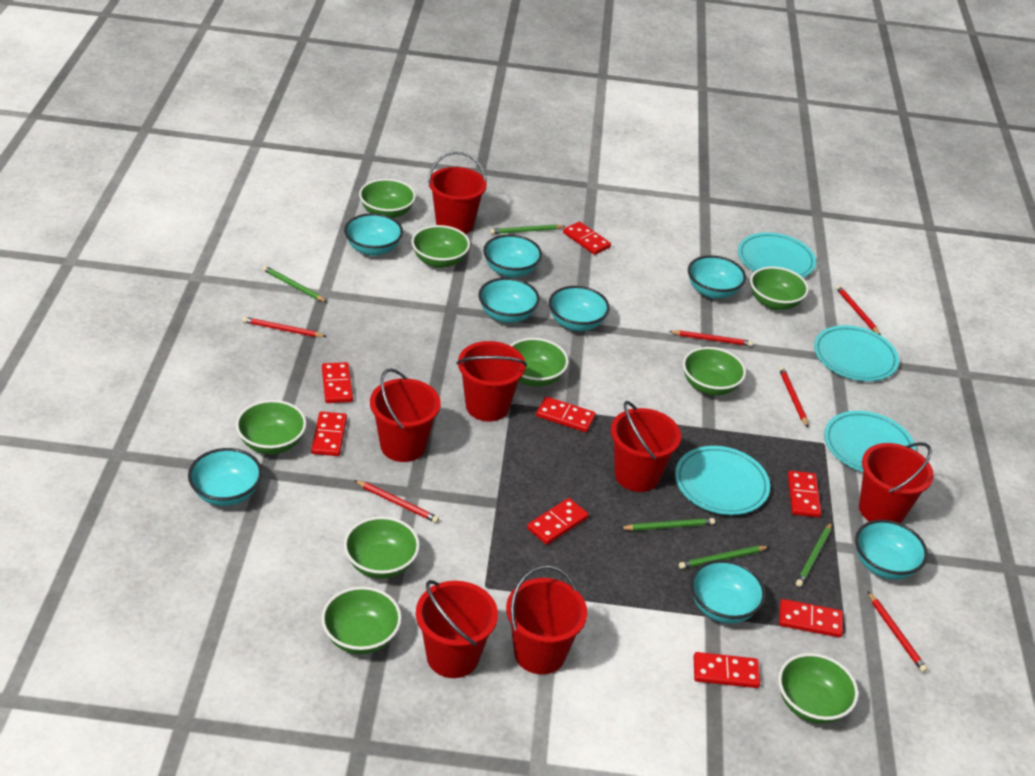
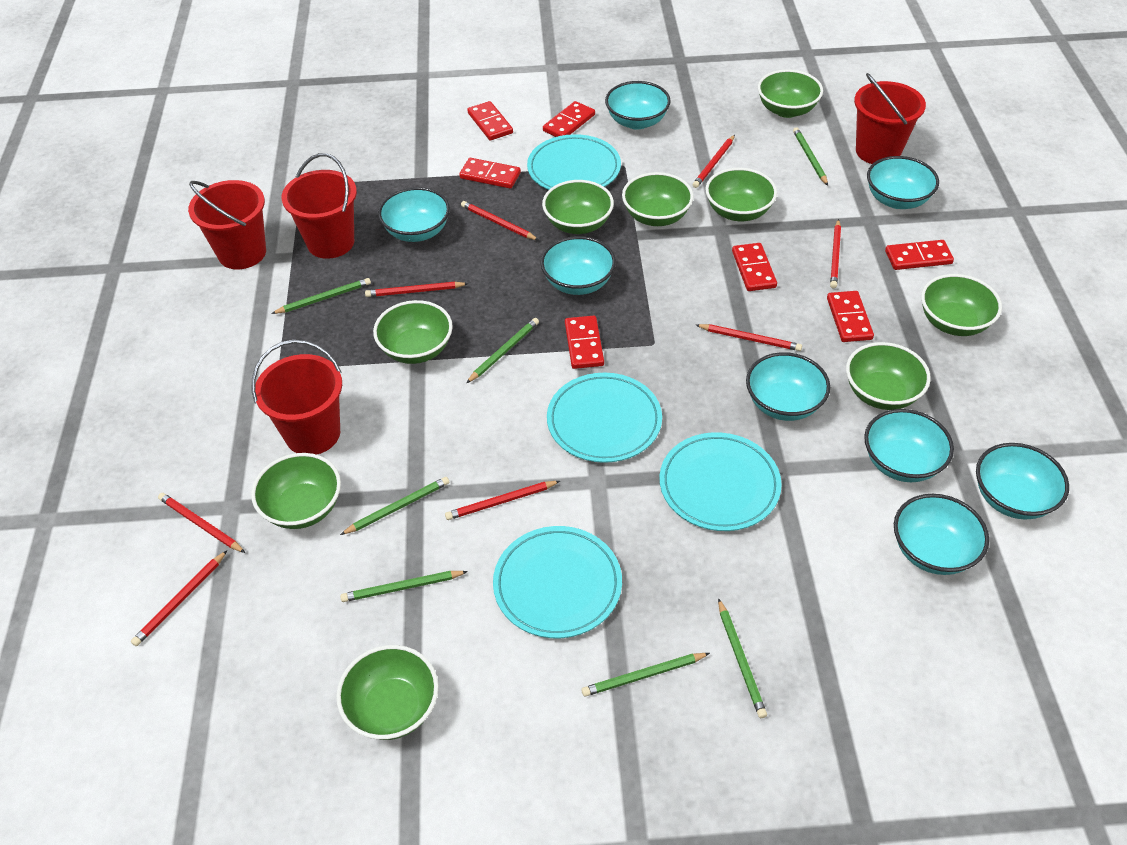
green pencil: 5 -> 7
red bucket: 7 -> 4
red domino: 8 -> 7
red pencil: 6 -> 8

